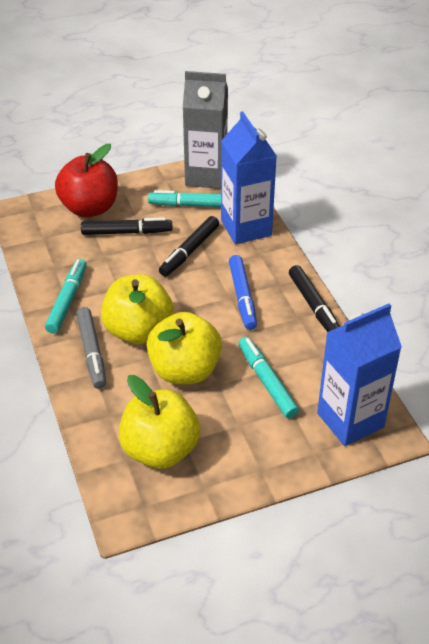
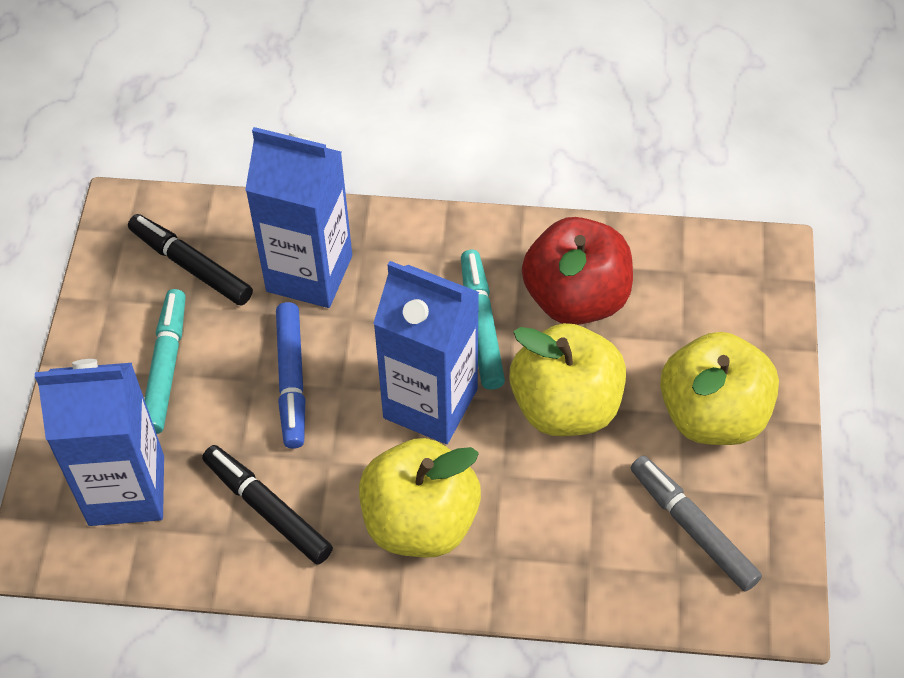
black marker: 3 -> 2
blue carton: 2 -> 3
grey carton: 1 -> 0
turquoise marker: 3 -> 2

